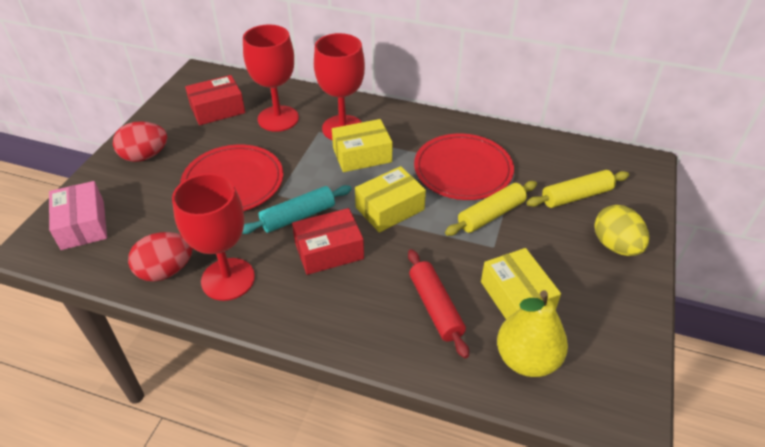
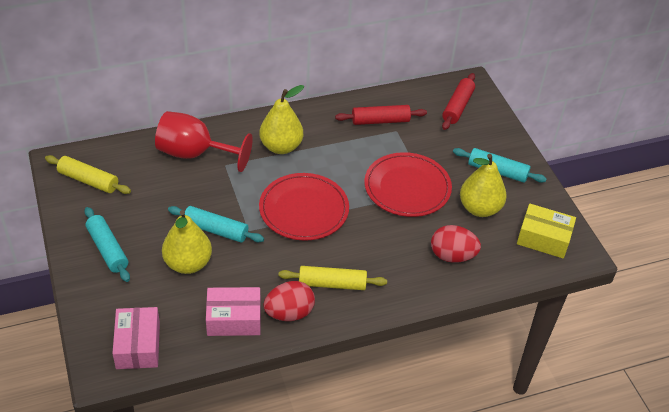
pink box: 1 -> 2
red box: 2 -> 0
red goblet: 3 -> 1
red rolling pin: 1 -> 2
turquoise rolling pin: 1 -> 3
yellow box: 3 -> 1
yellow egg: 1 -> 0
yellow pear: 1 -> 3

